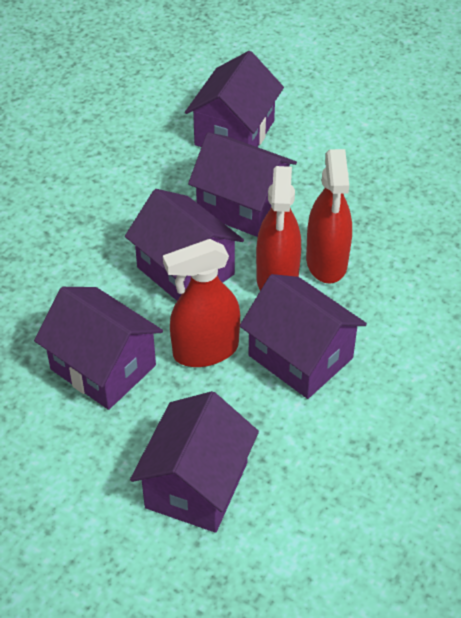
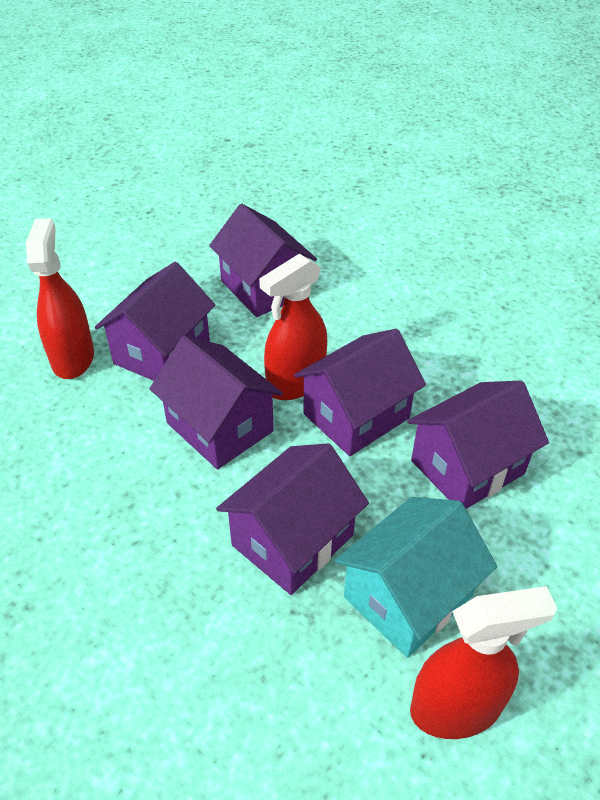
turquoise house: 0 -> 1

